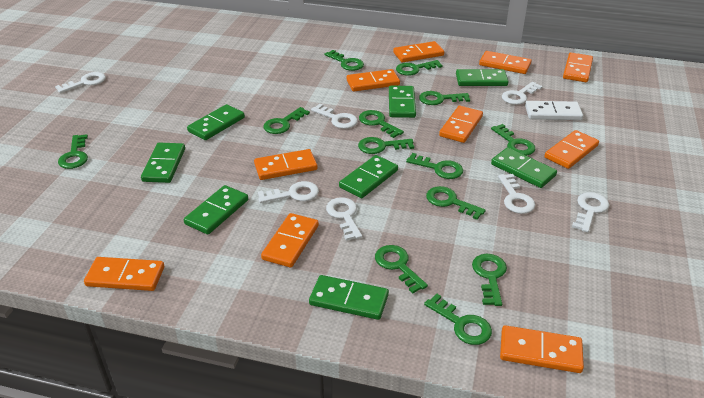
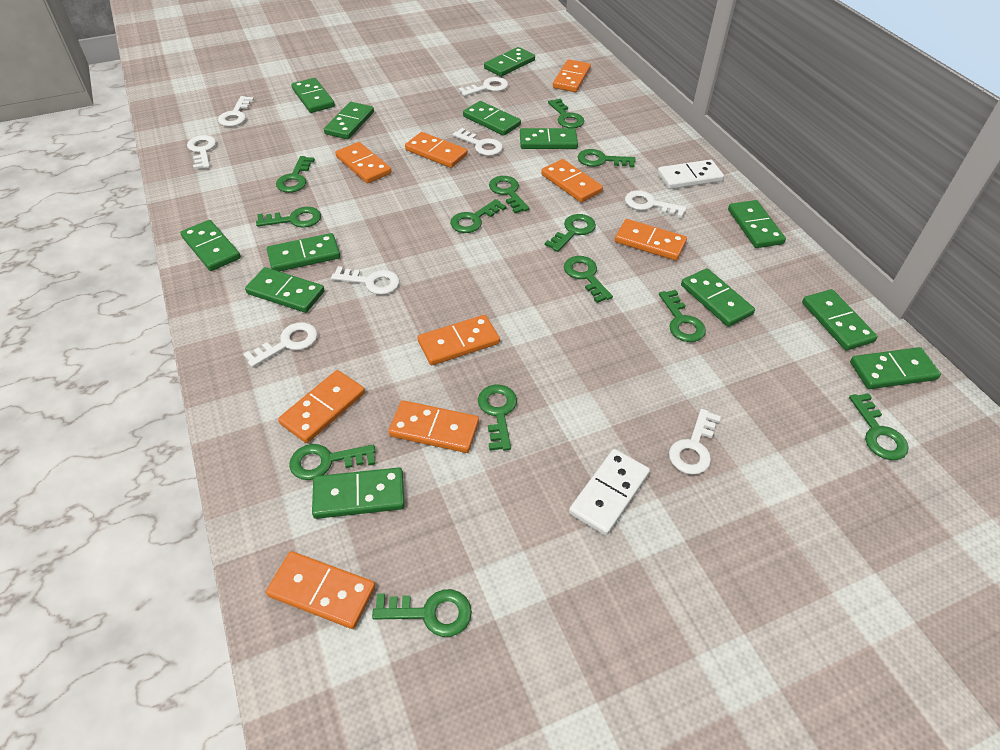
green domino: 8 -> 13
orange domino: 10 -> 9
white domino: 1 -> 2
white key: 7 -> 8

